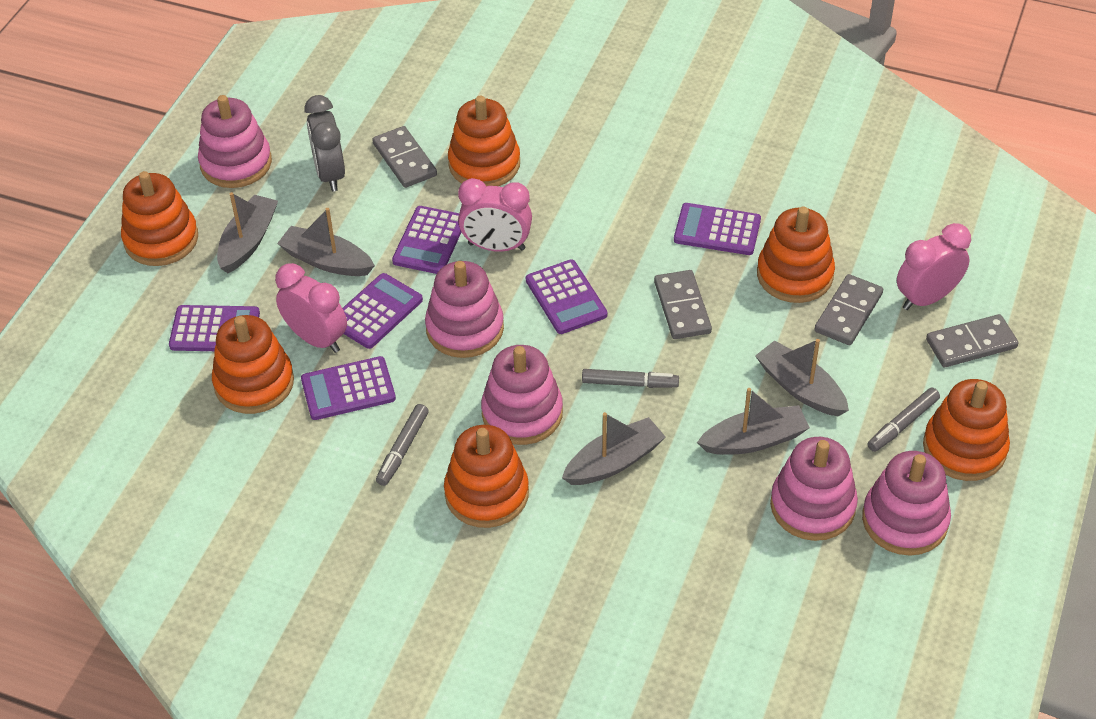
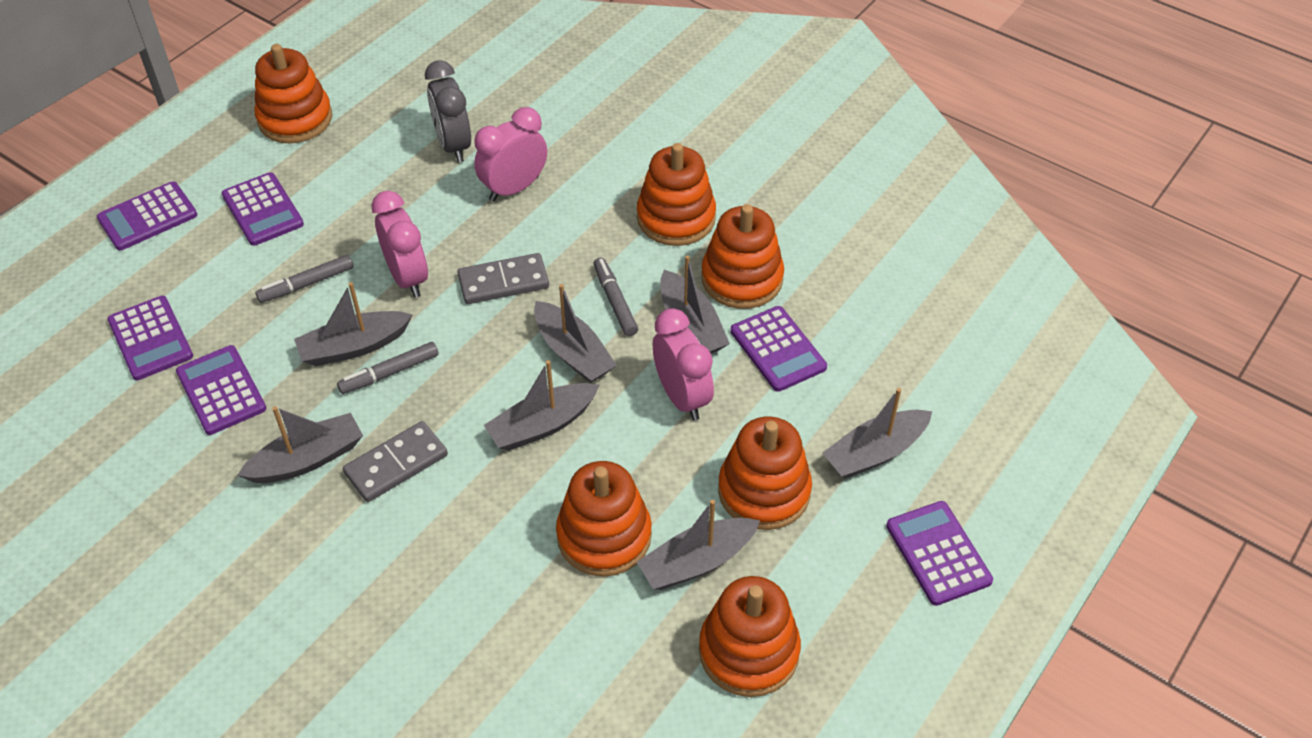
grey boat: 5 -> 7
grey domino: 4 -> 2
pink stacking toy: 5 -> 0

